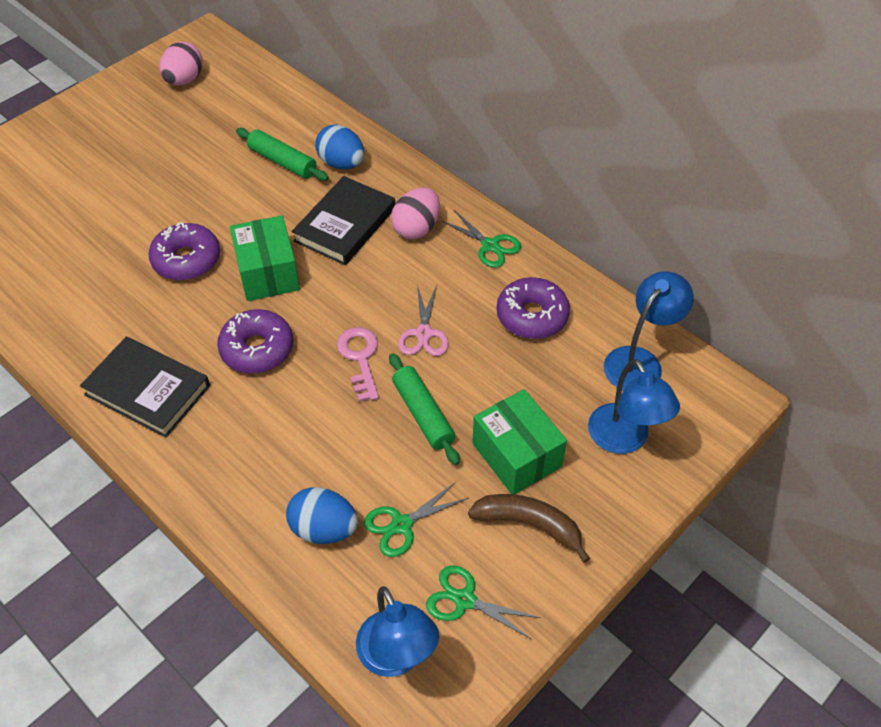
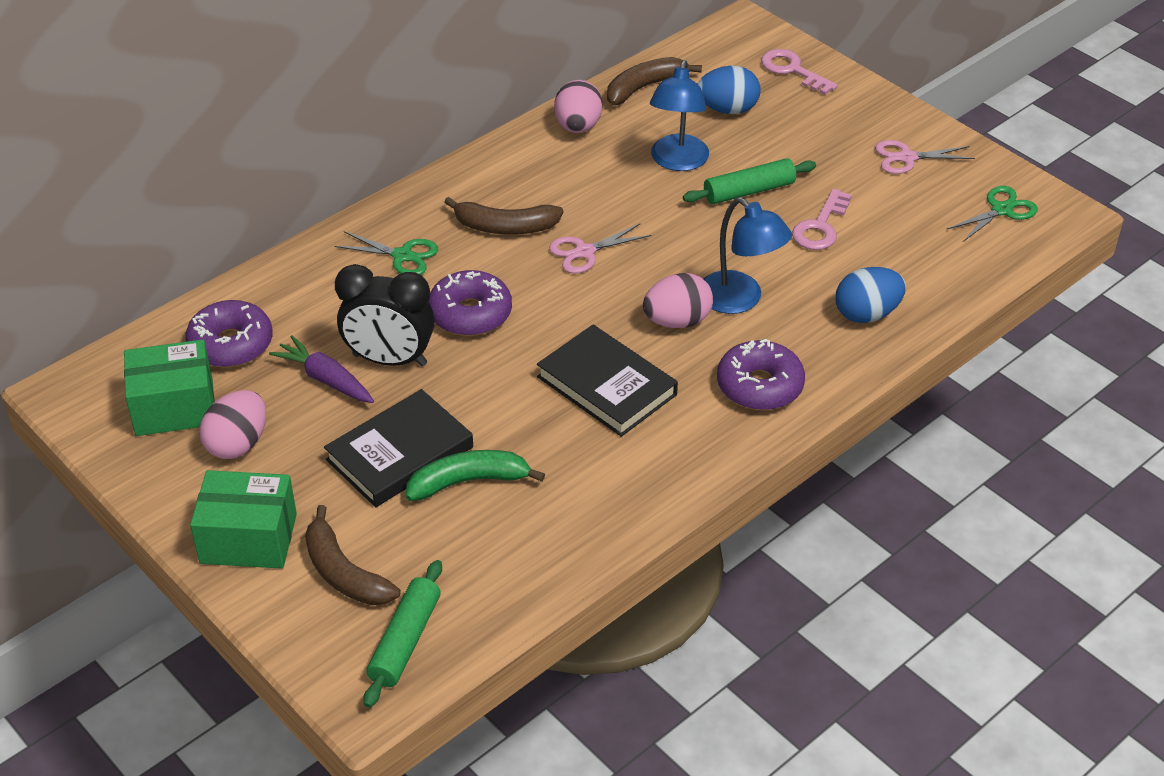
black clock: 0 -> 1
blue lamp: 3 -> 2
brown banana: 1 -> 3
green banana: 0 -> 1
green scissors: 3 -> 2
pink egg: 2 -> 3
pink key: 1 -> 2
pink scissors: 1 -> 2
purple carrot: 0 -> 1

